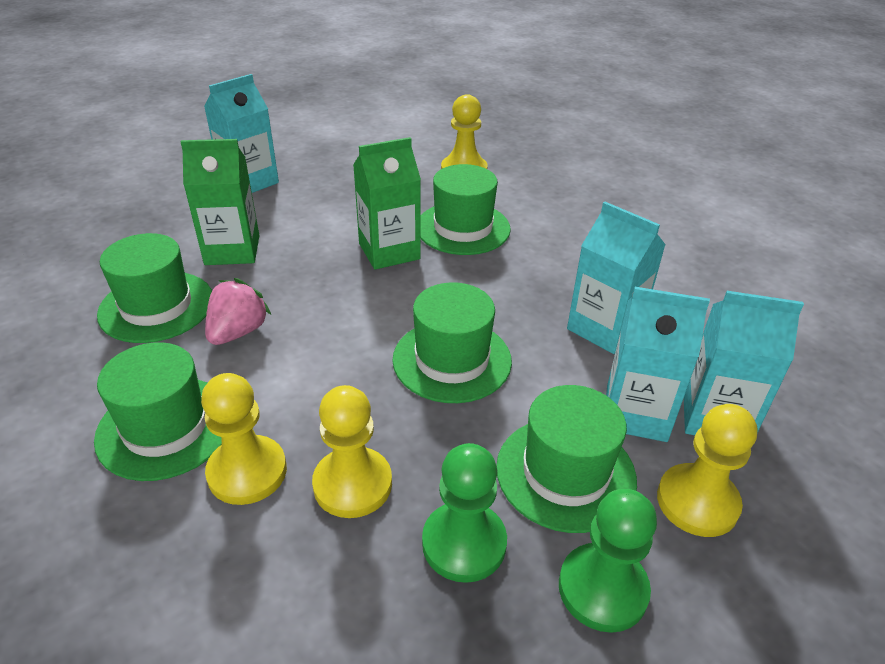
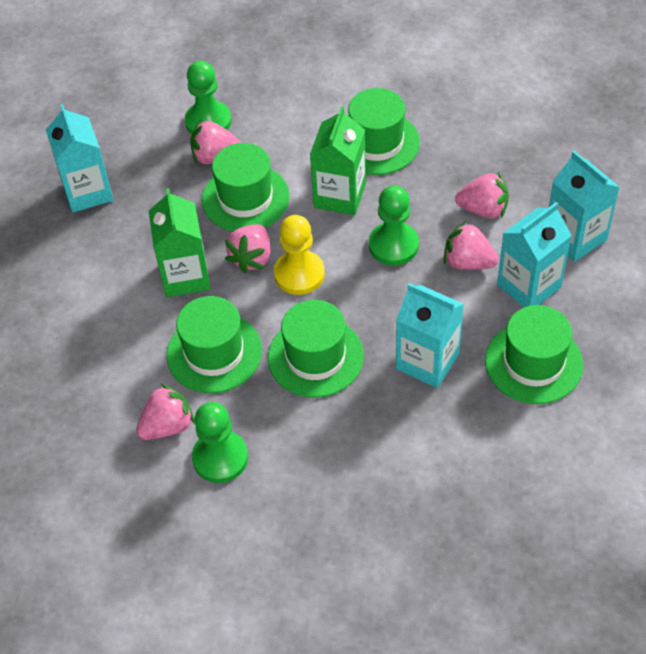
green pawn: 2 -> 3
pink strawberry: 1 -> 5
yellow pawn: 4 -> 1

